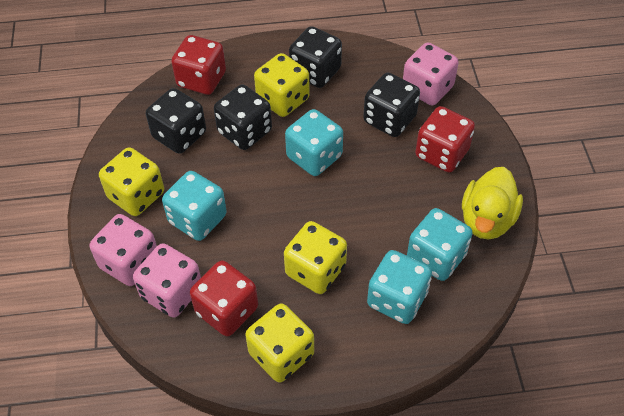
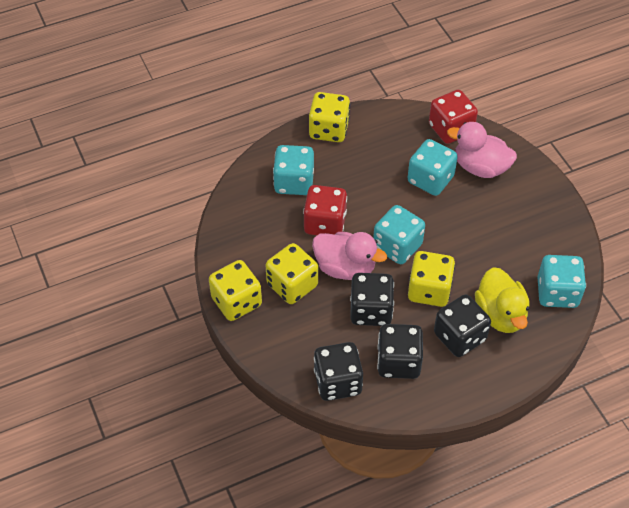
pink dice: 3 -> 0
pink duck: 0 -> 2
red dice: 3 -> 2

